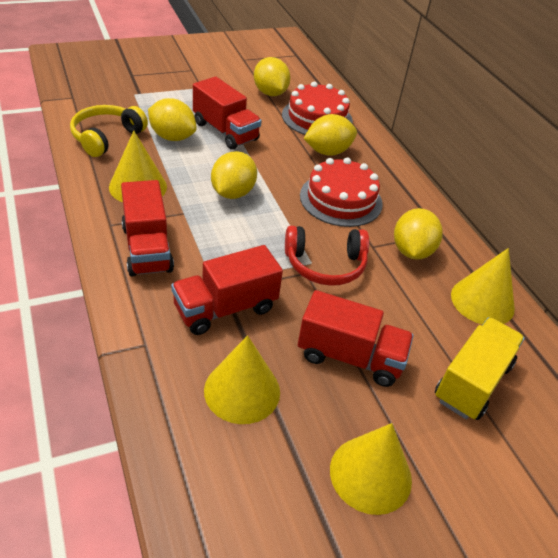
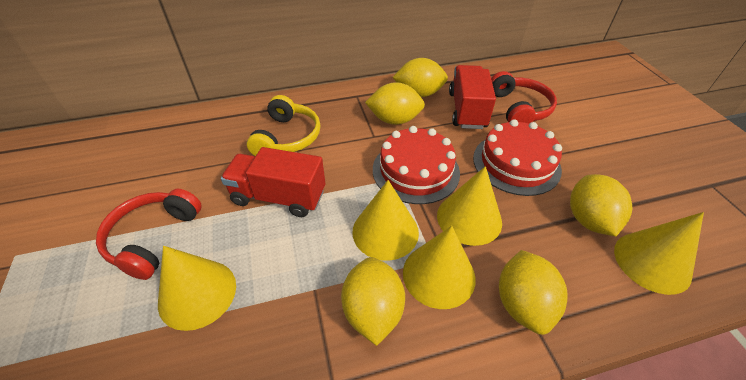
red headphones: 1 -> 2
red truck: 4 -> 2
yellow cone: 4 -> 5
yellow truck: 1 -> 0

